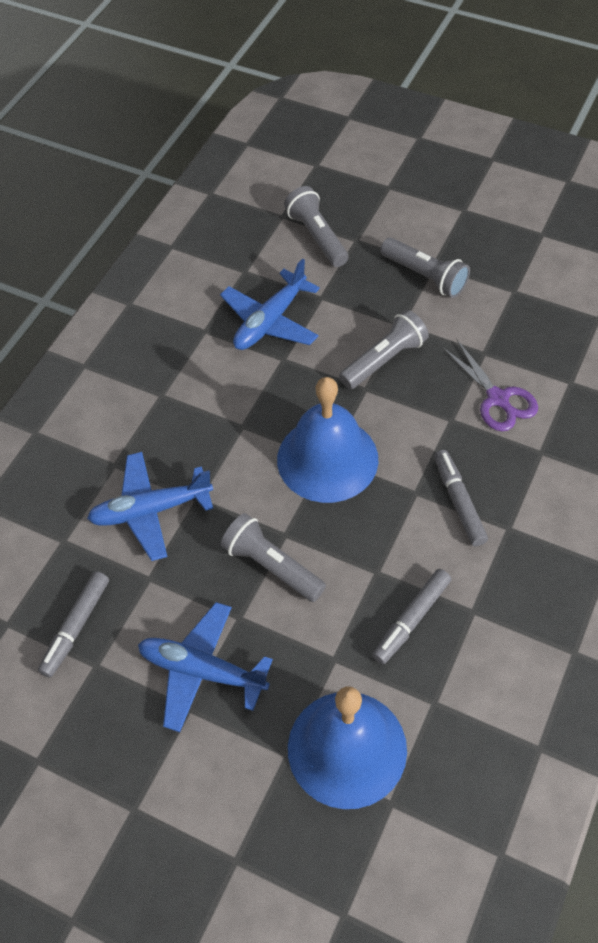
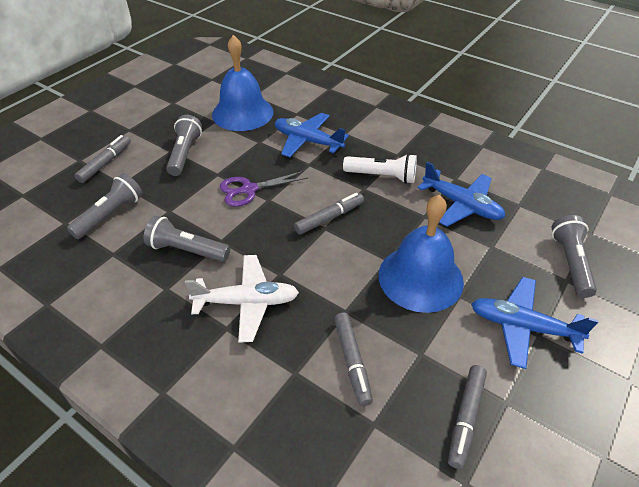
grey marker: 3 -> 4
white flashlight: 0 -> 1
white plane: 0 -> 1

